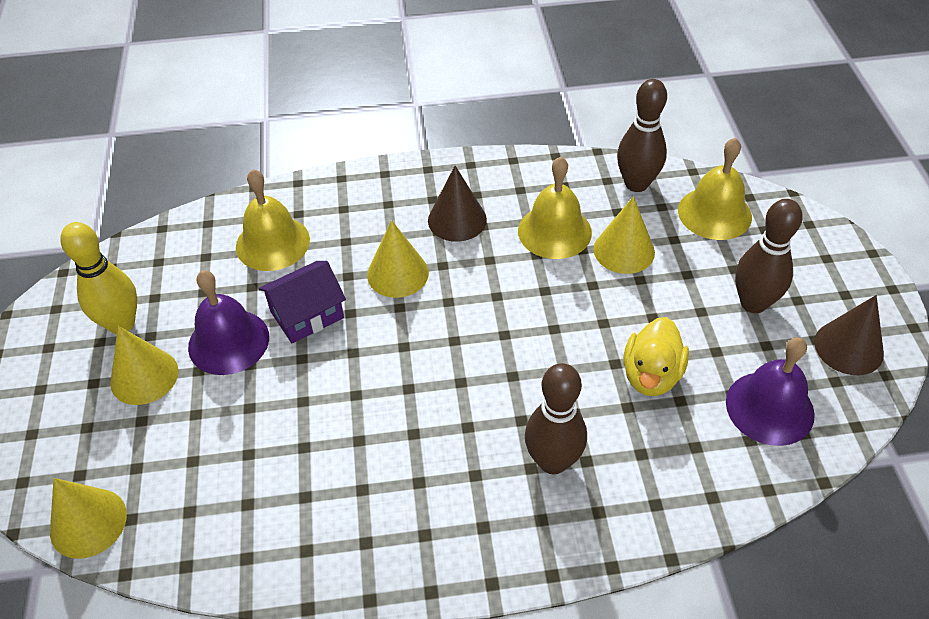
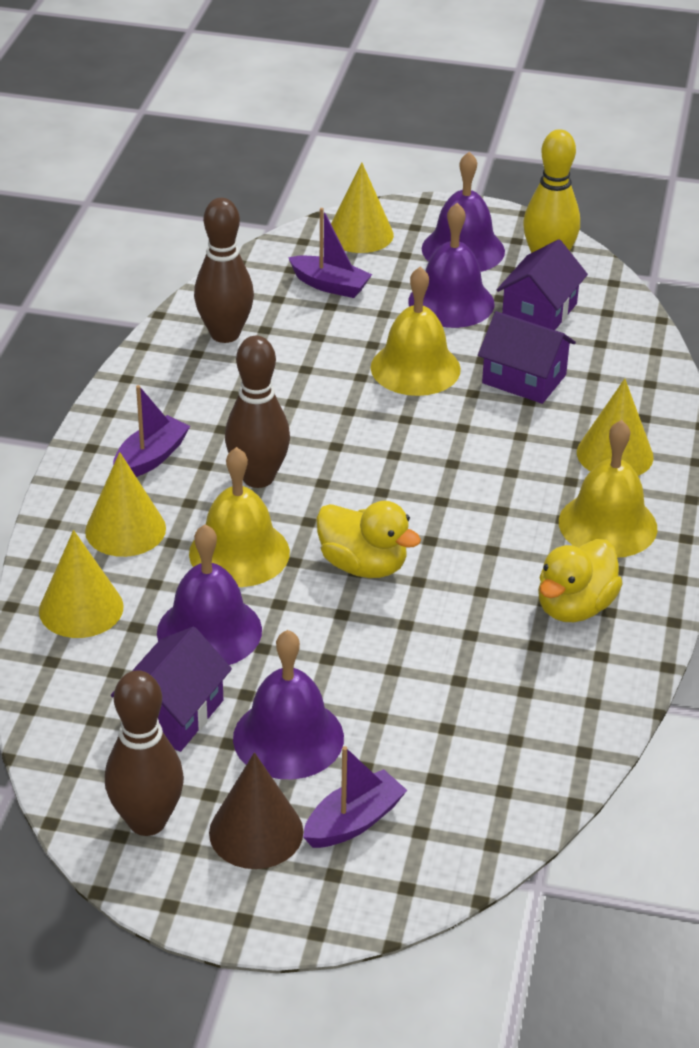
brown cone: 2 -> 1
purple bell: 2 -> 4
purple boat: 0 -> 3
purple house: 1 -> 3
yellow duck: 1 -> 2

